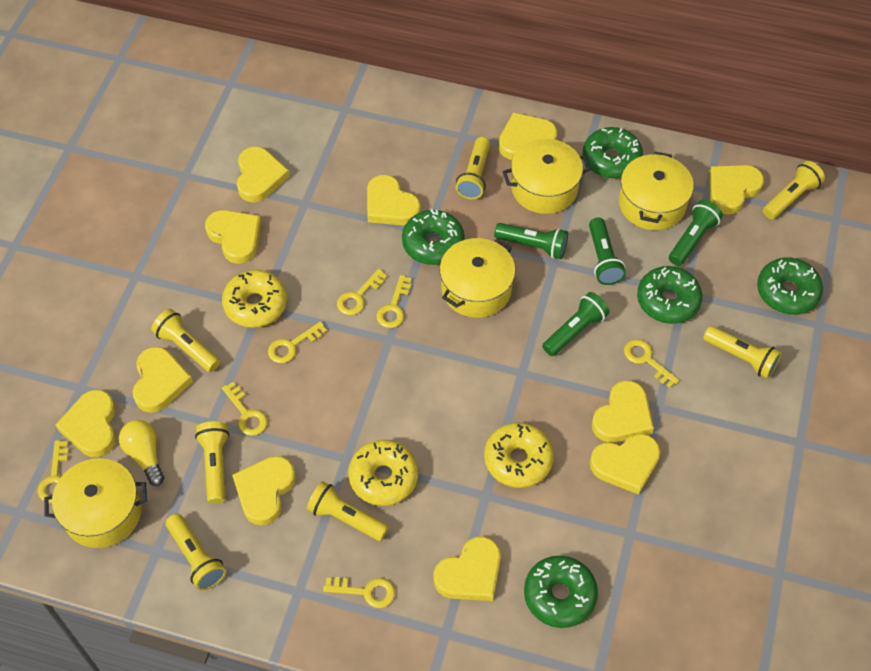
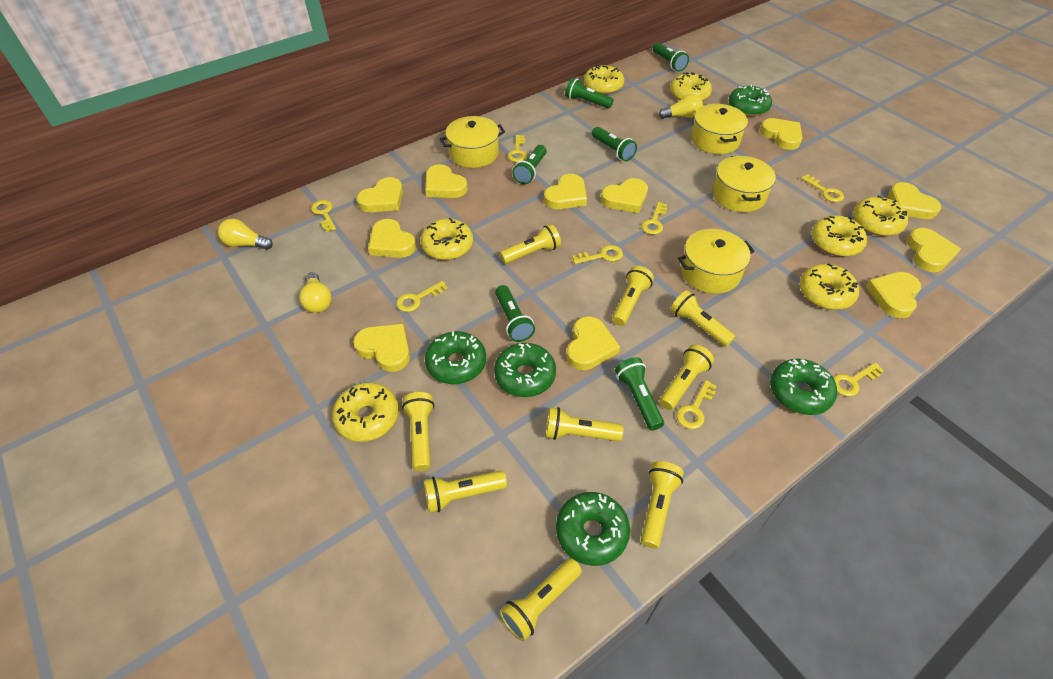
green flashlight: 4 -> 6
yellow donut: 3 -> 7
yellow flashlight: 7 -> 9
yellow key: 7 -> 8
yellow light bulb: 1 -> 3

